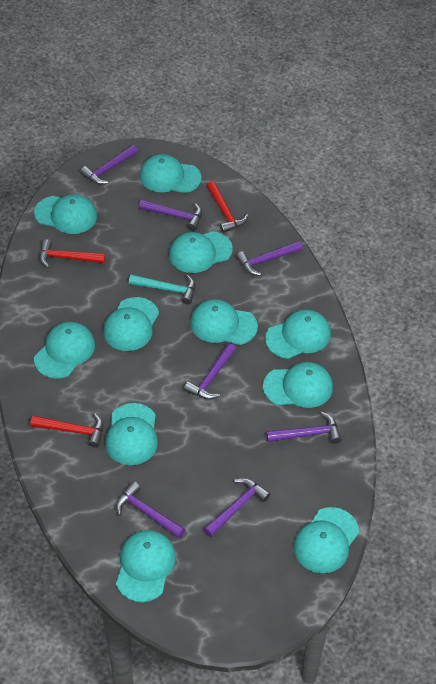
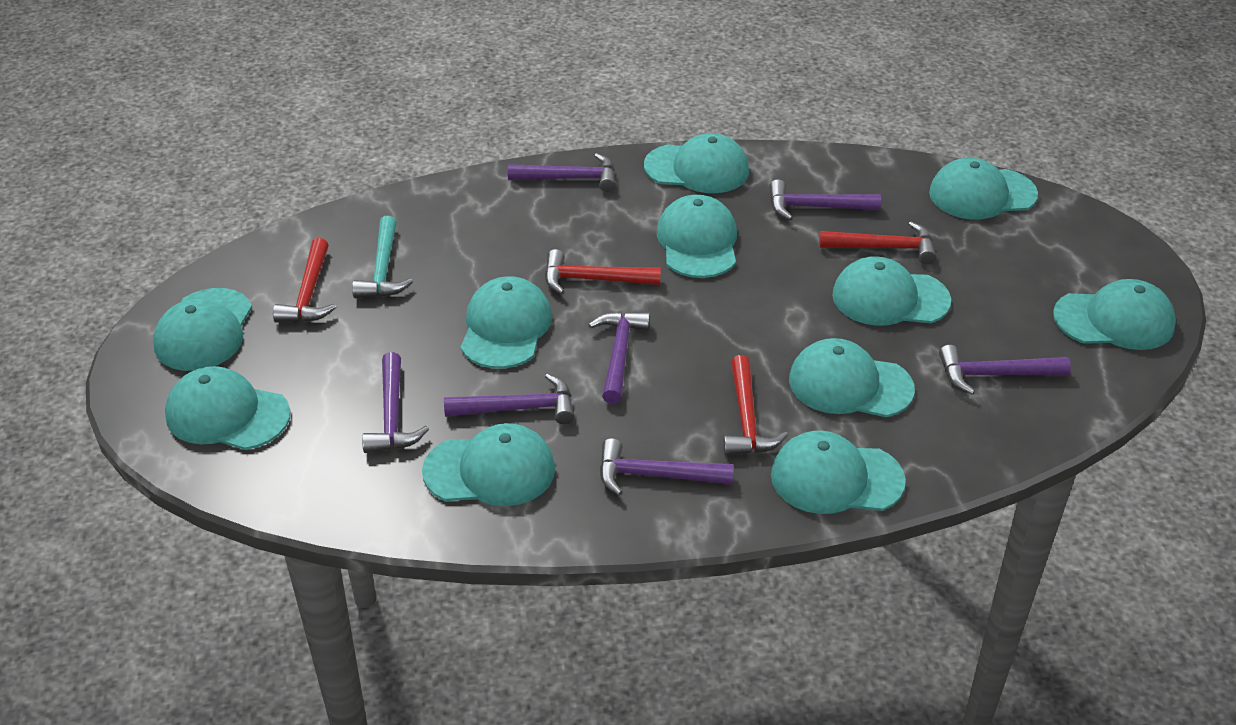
red hammer: 3 -> 4

